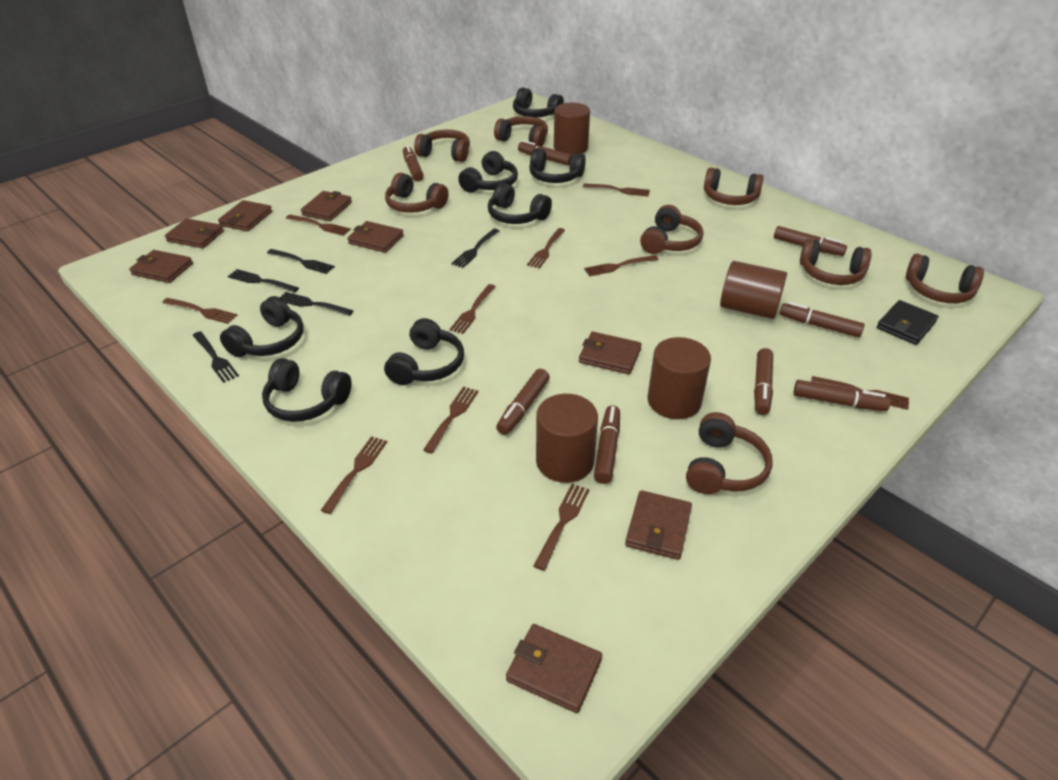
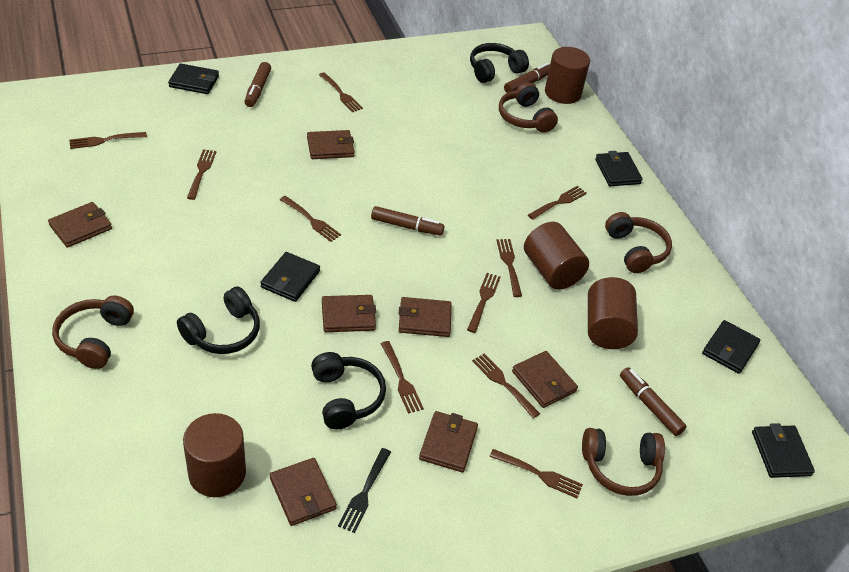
black fork: 5 -> 1
black headphones: 7 -> 3
black wallet: 1 -> 5
brown headphones: 8 -> 4
brown marker: 8 -> 4
brown wallet: 8 -> 7

